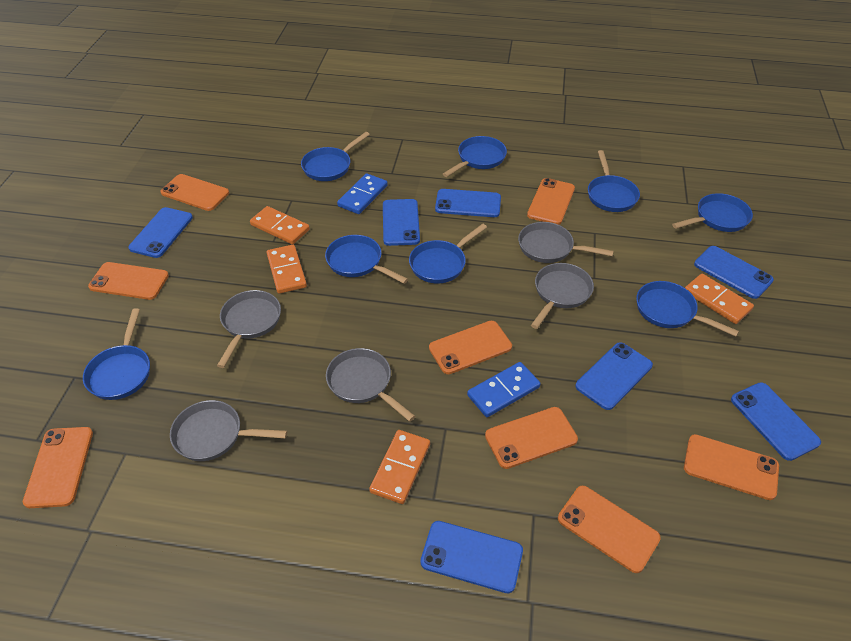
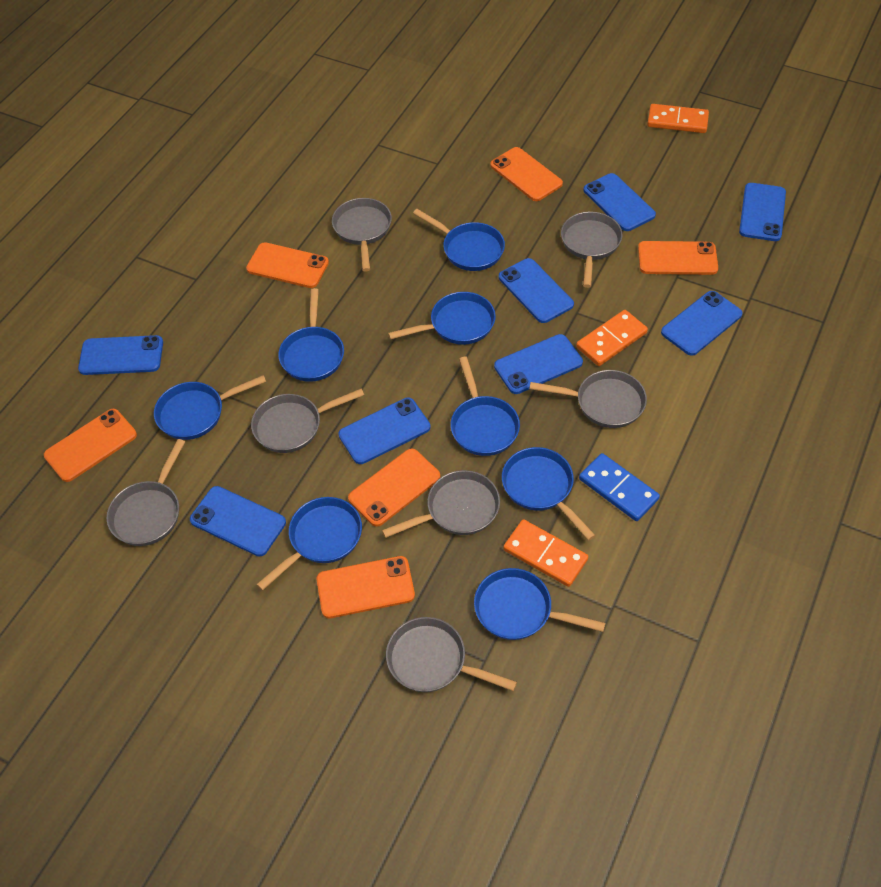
blue domino: 2 -> 1
blue phone: 7 -> 8
grey pan: 5 -> 7
orange domino: 4 -> 3
orange phone: 8 -> 6

